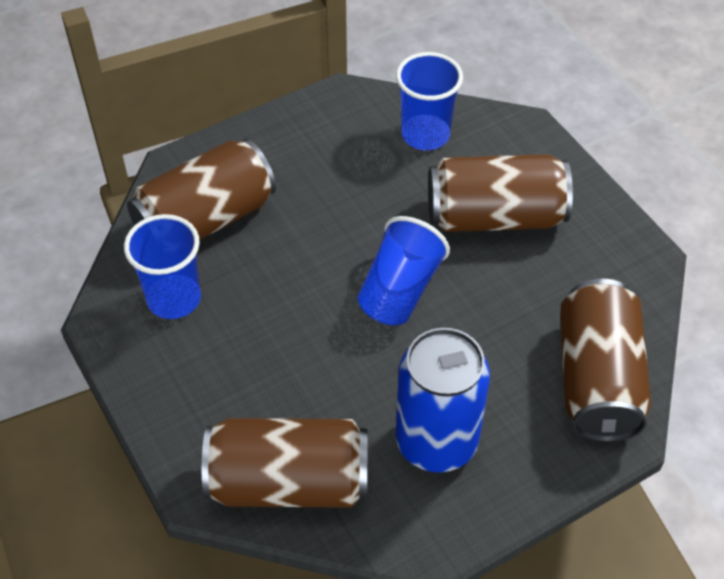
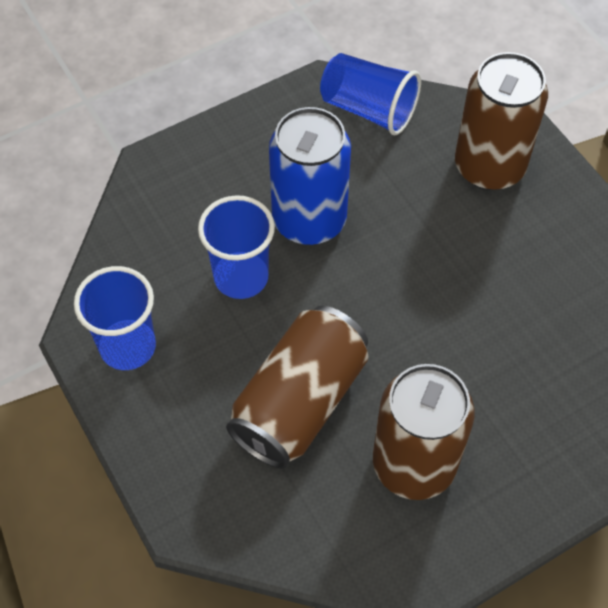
brown can: 4 -> 3

